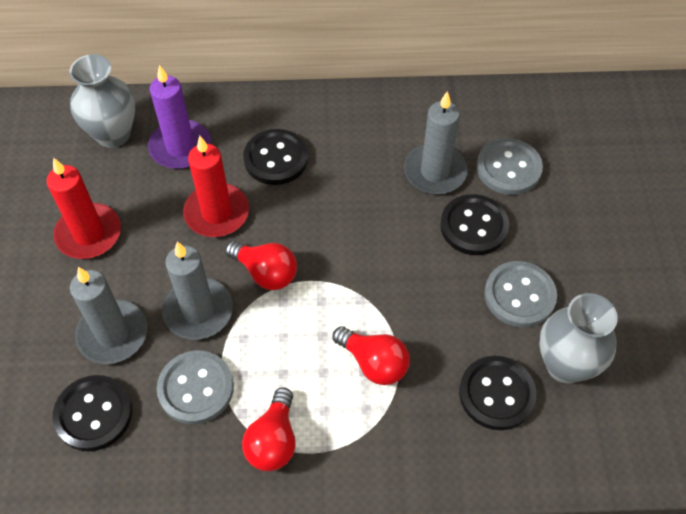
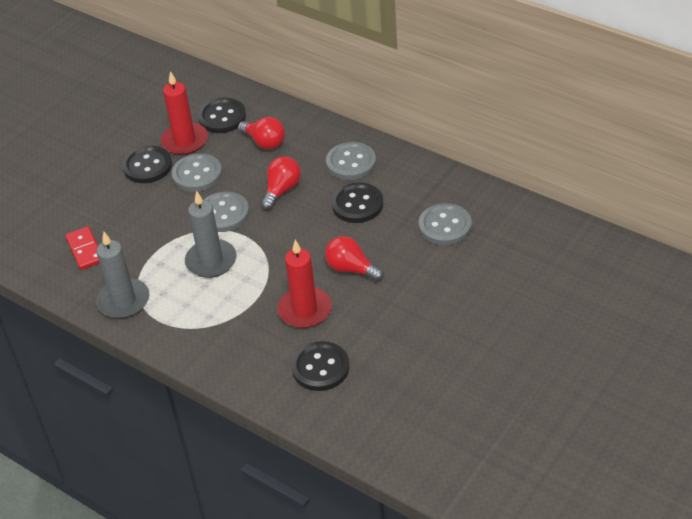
grey button: 3 -> 4
grey candle: 3 -> 2
grey vase: 2 -> 0
purple candle: 1 -> 0
red domino: 0 -> 1

